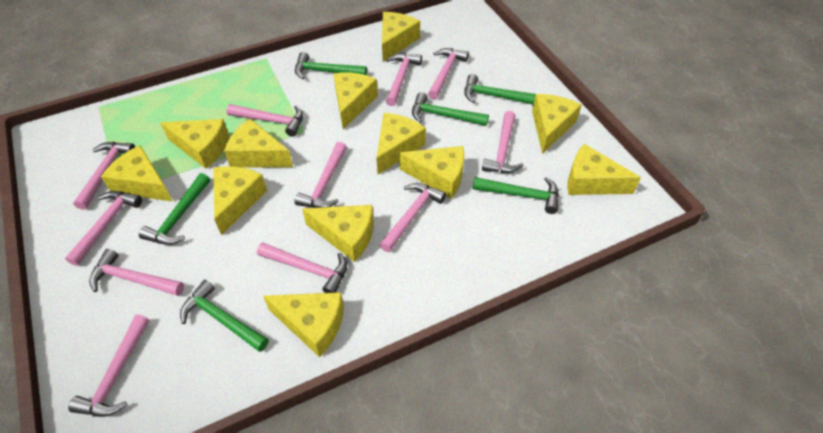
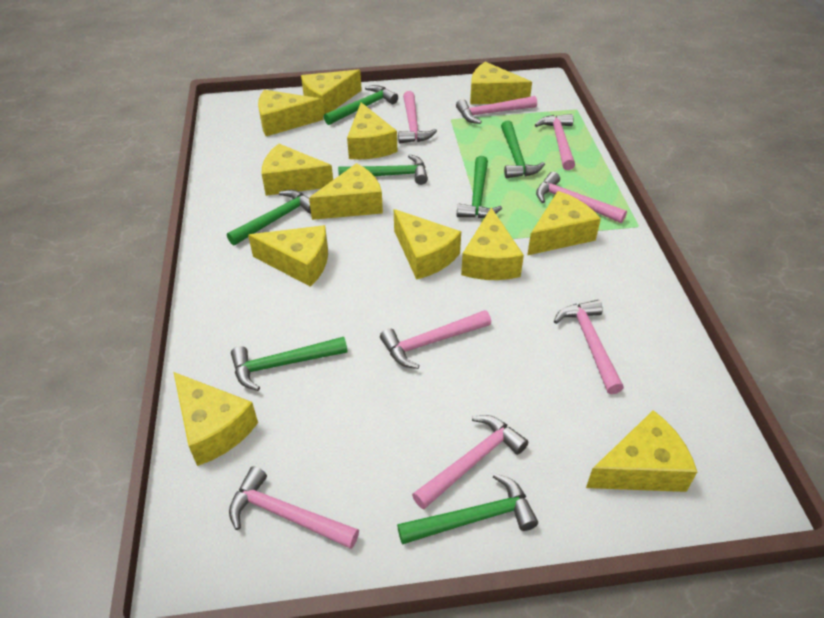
green hammer: 6 -> 7
pink hammer: 11 -> 8

